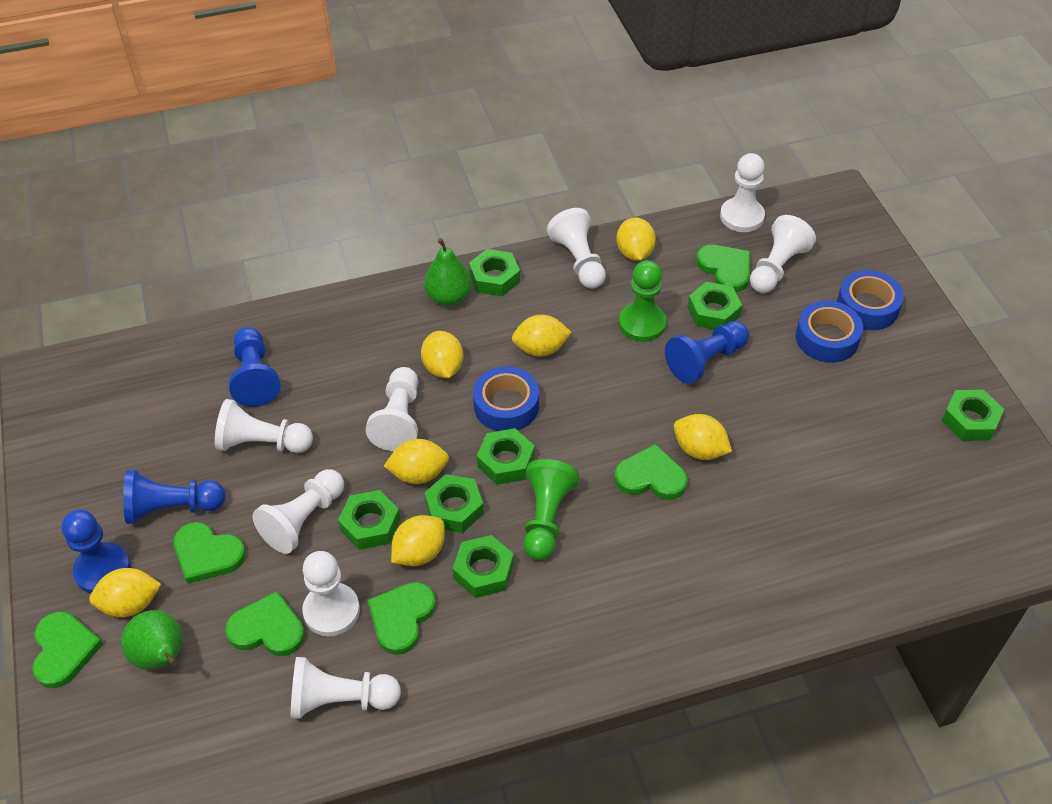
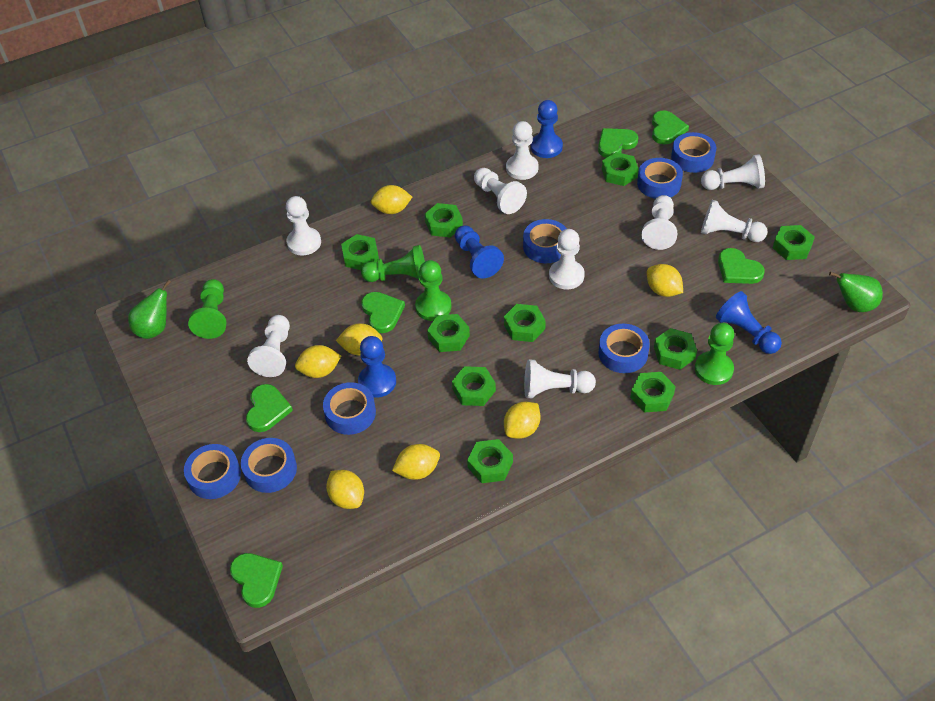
blue tape: 3 -> 7
green nut: 7 -> 10
green pawn: 2 -> 4
white pawn: 8 -> 9

